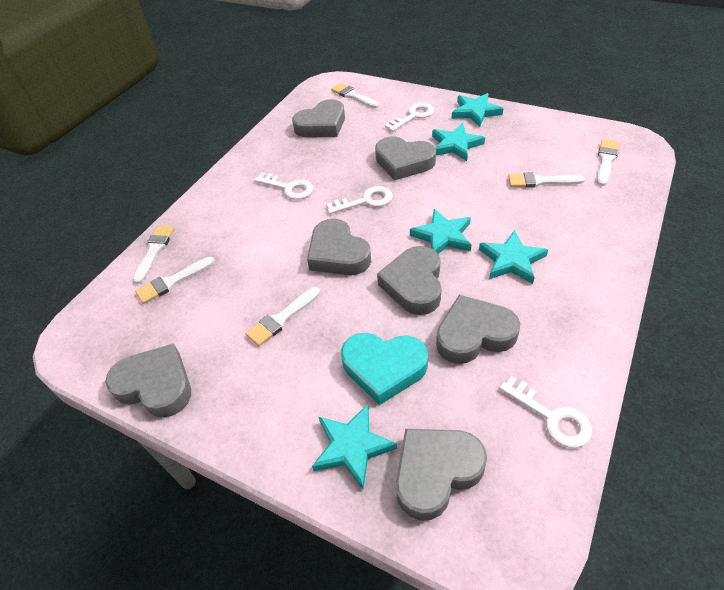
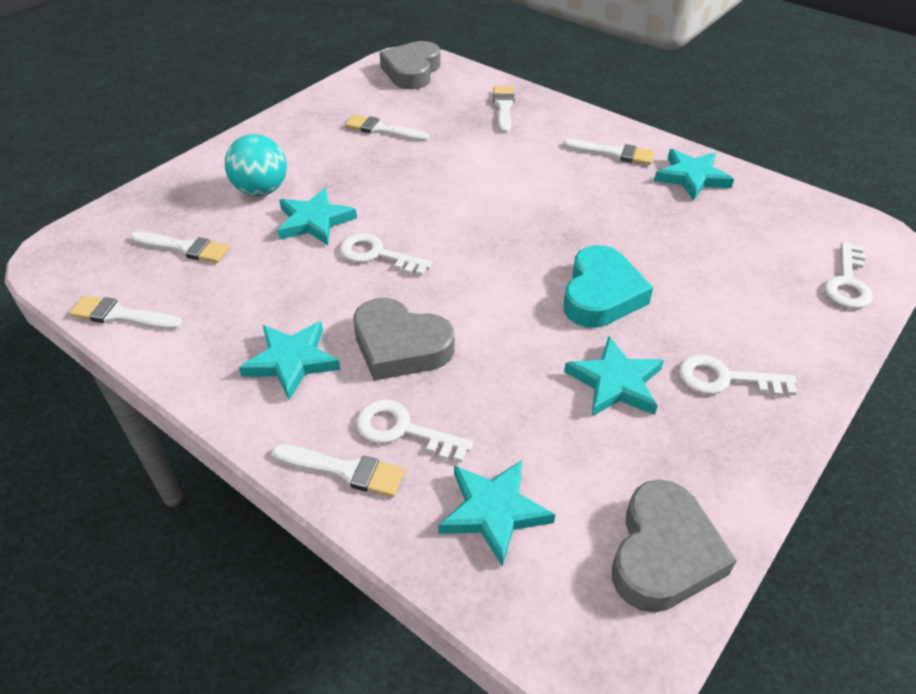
grey heart: 7 -> 3
turquoise ball: 0 -> 1

